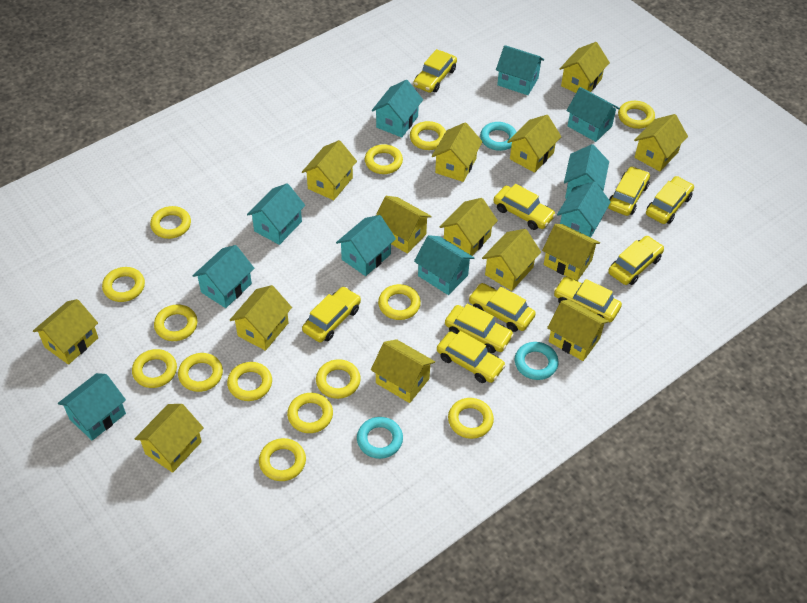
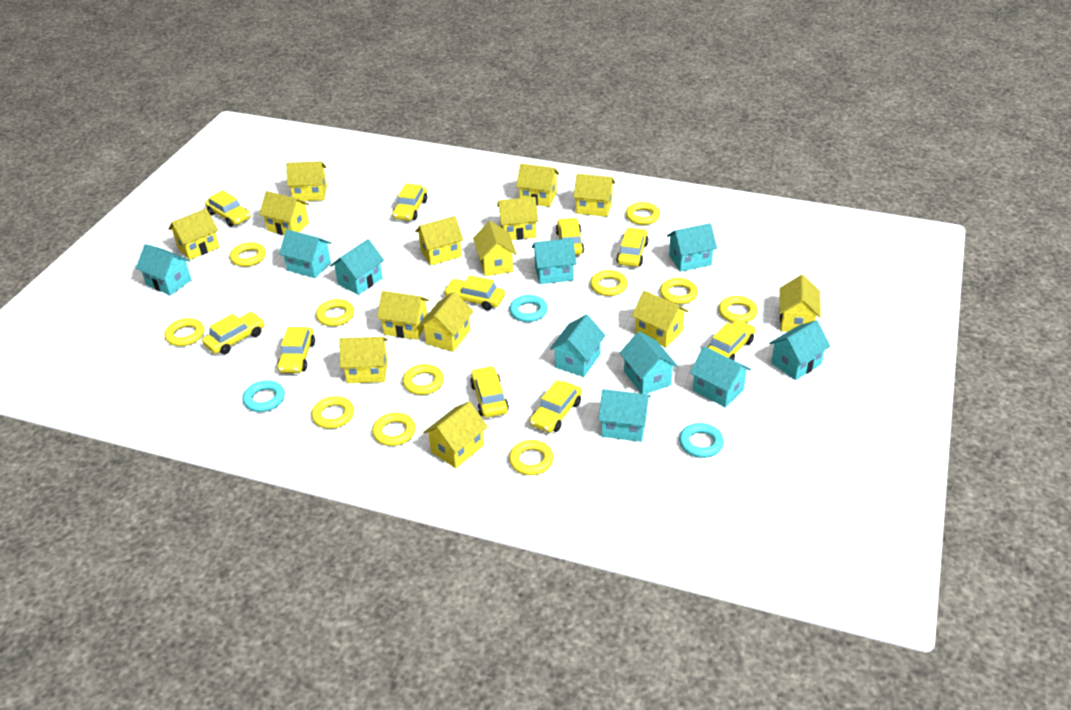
yellow ring: 14 -> 11

